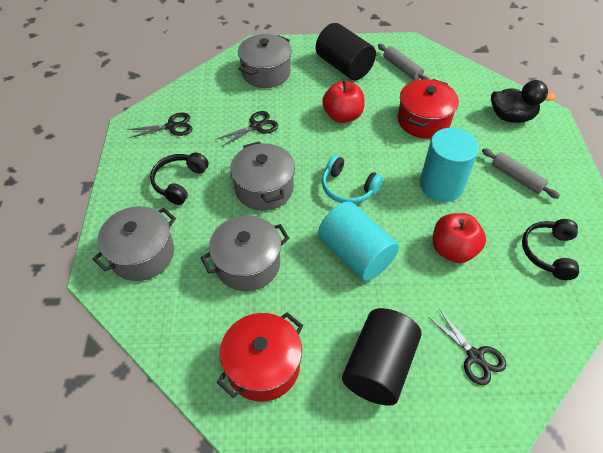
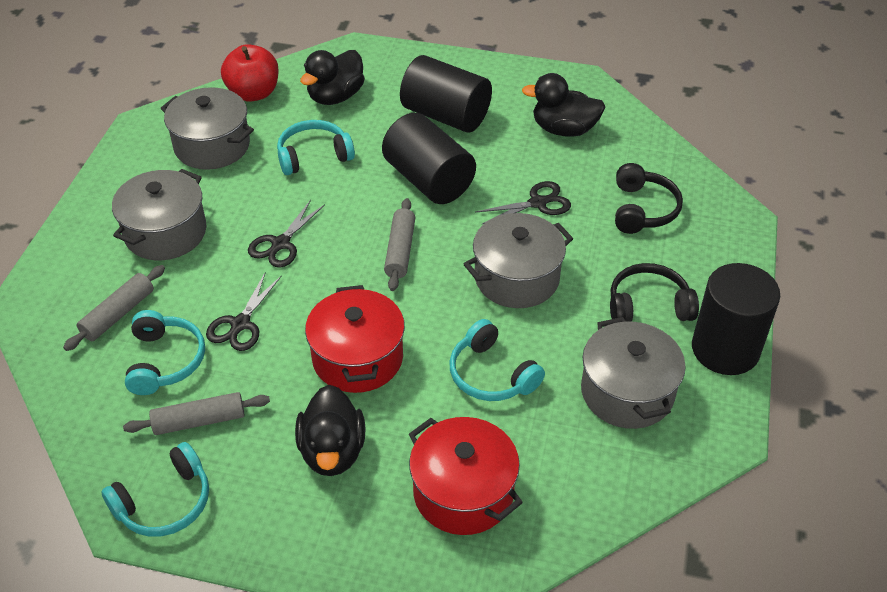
black cylinder: 2 -> 3
black duck: 1 -> 3
grey rolling pin: 2 -> 3
red apple: 2 -> 1
turquoise cylinder: 2 -> 0
turquoise headphones: 1 -> 4

